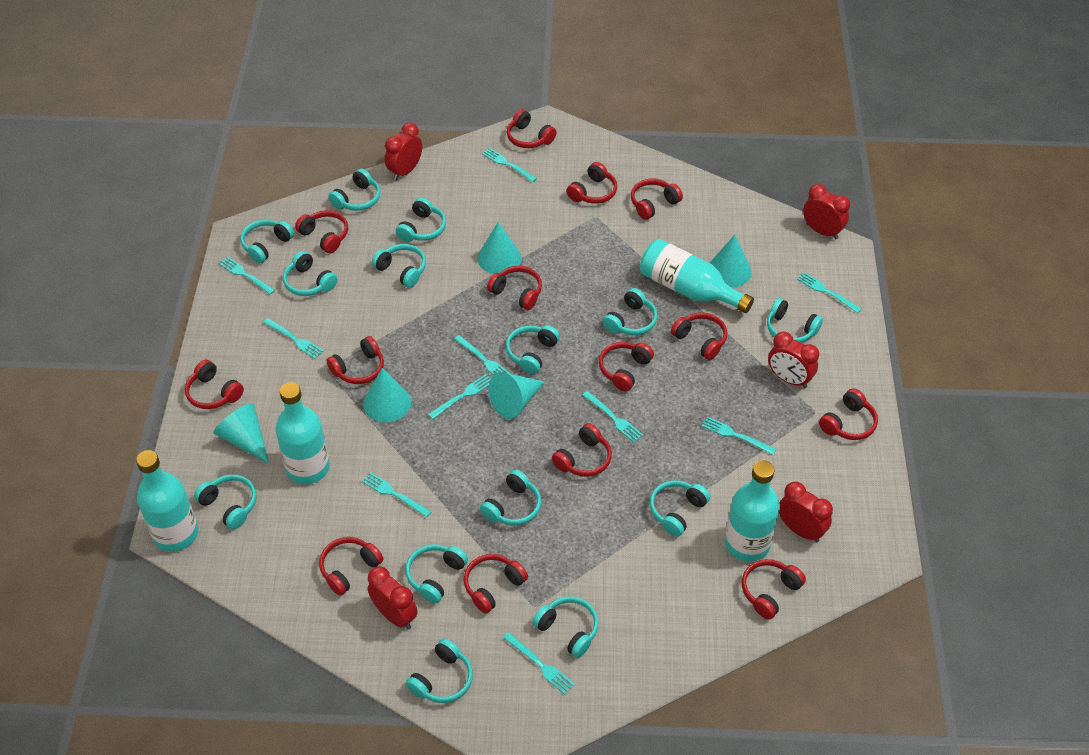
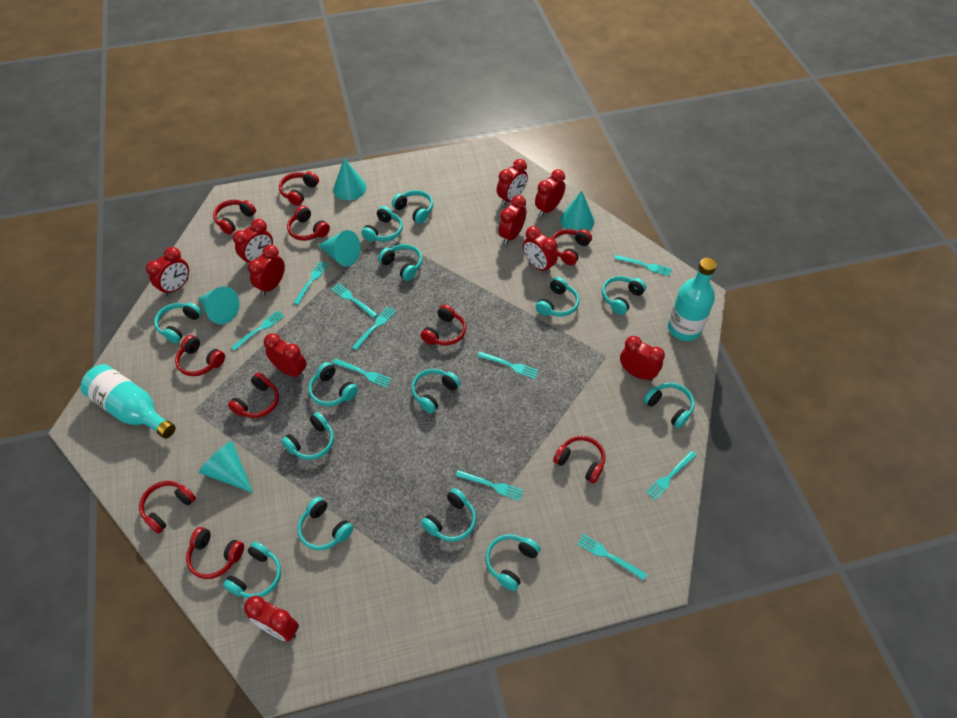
red clock: 5 -> 10
red headphones: 14 -> 10
turquoise bottle: 4 -> 2

